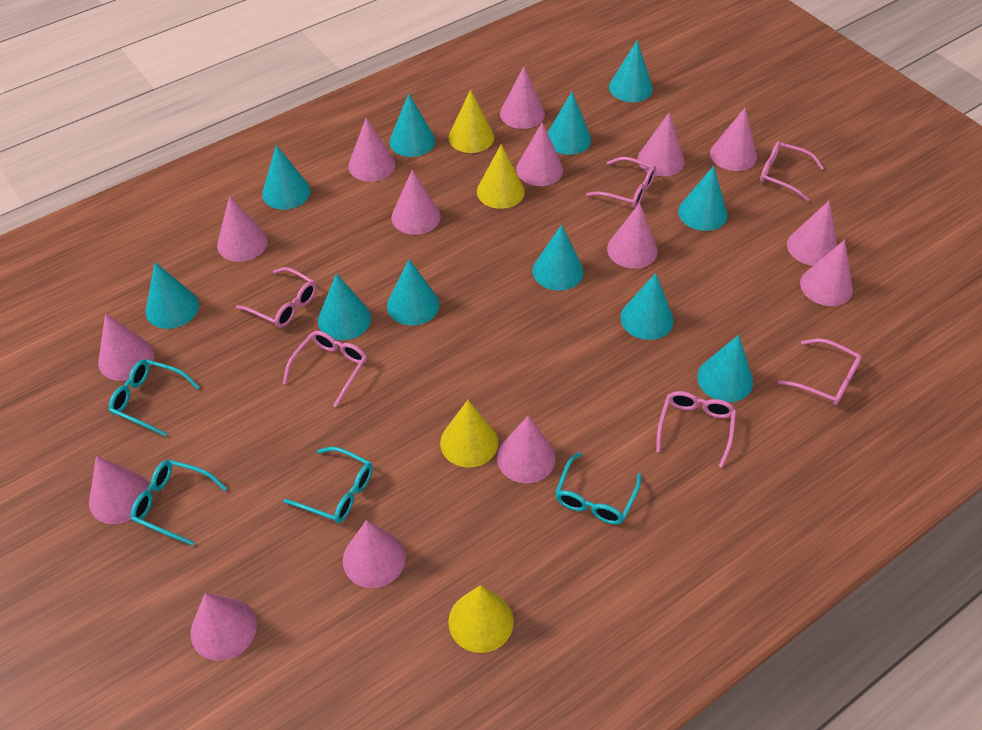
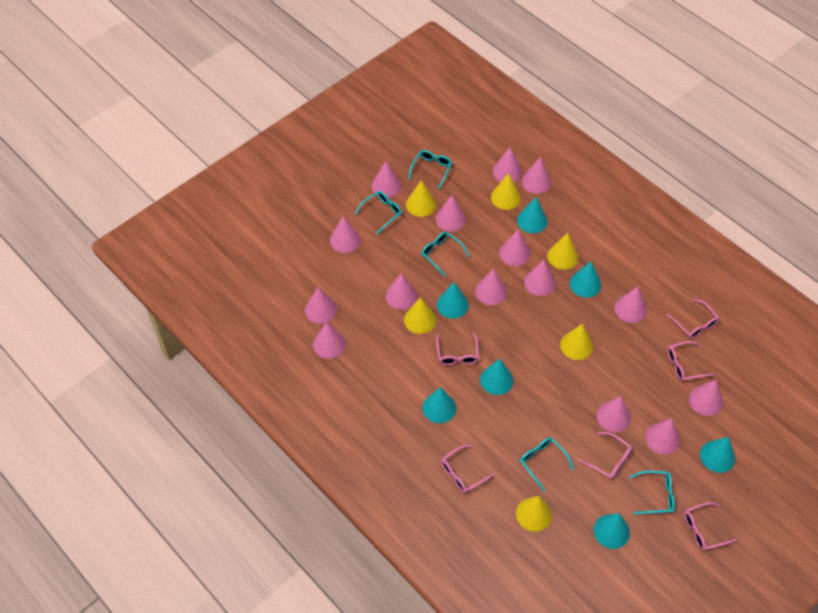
turquoise cone: 11 -> 7
turquoise glasses: 4 -> 5
yellow cone: 4 -> 6

